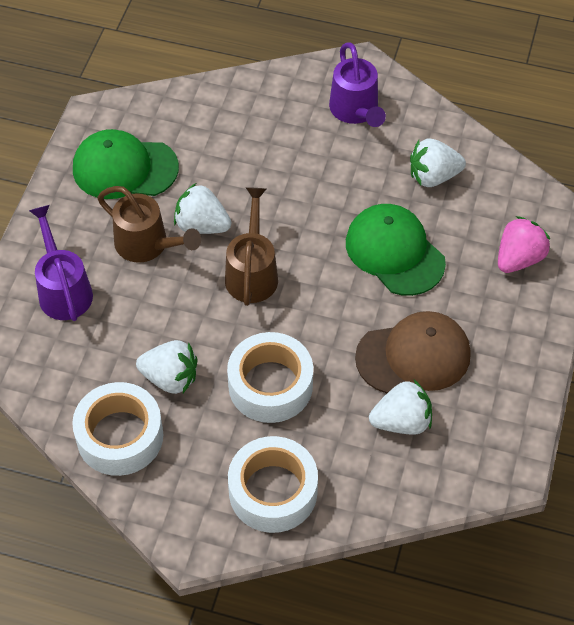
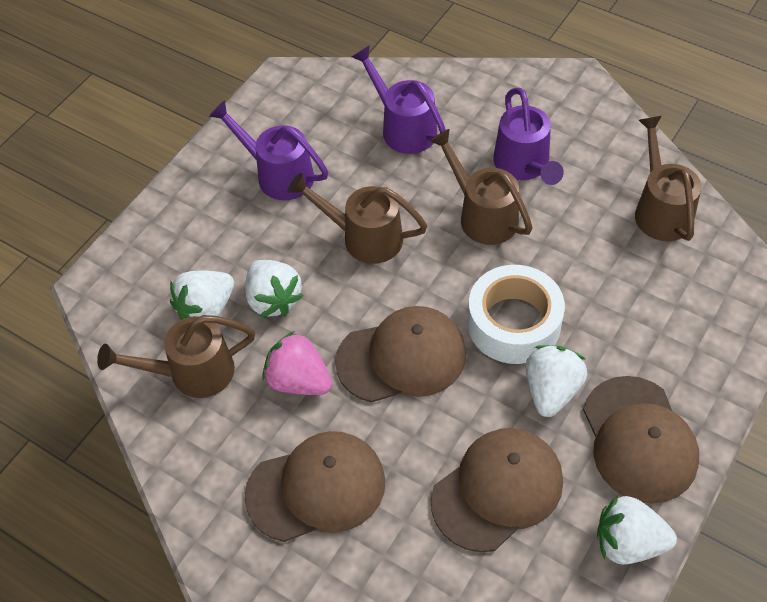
brown cap: 1 -> 4
brown watering can: 2 -> 4
green cap: 2 -> 0
purple watering can: 2 -> 3
white tape: 3 -> 1

